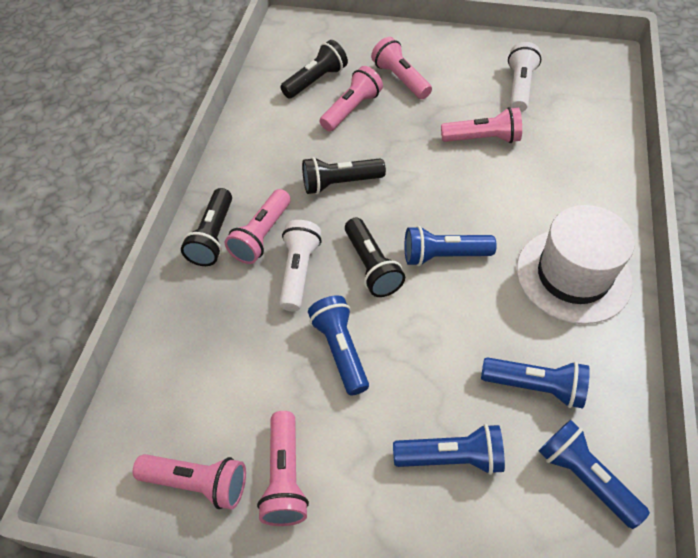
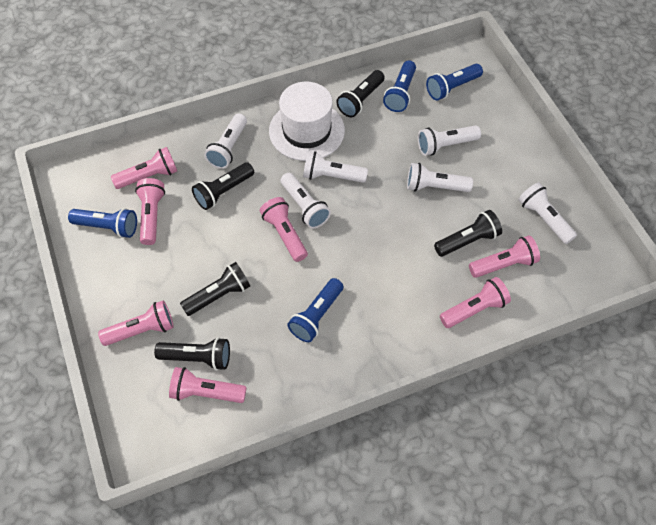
black flashlight: 4 -> 5
blue flashlight: 5 -> 4
pink flashlight: 6 -> 7
white flashlight: 2 -> 6

